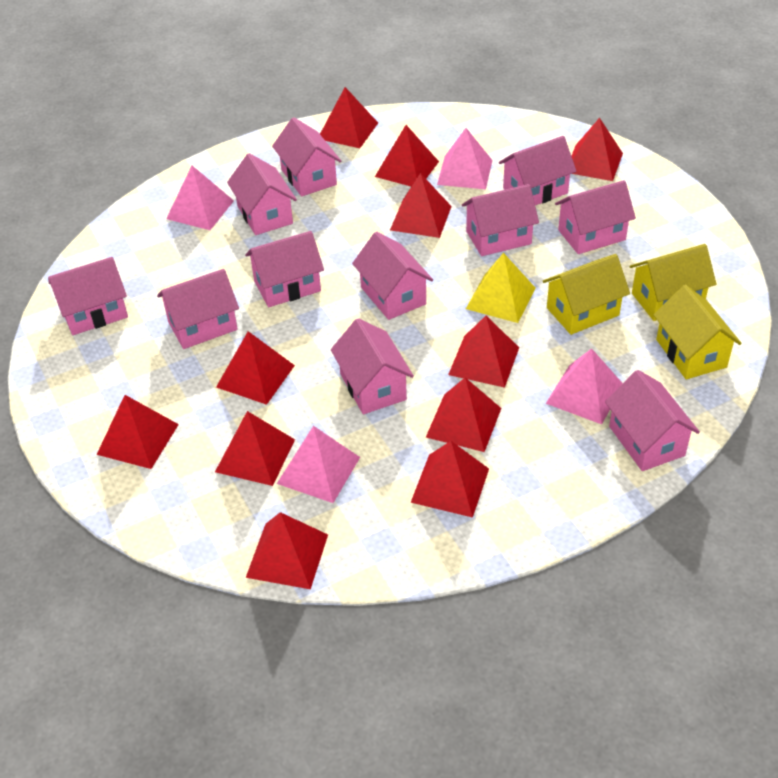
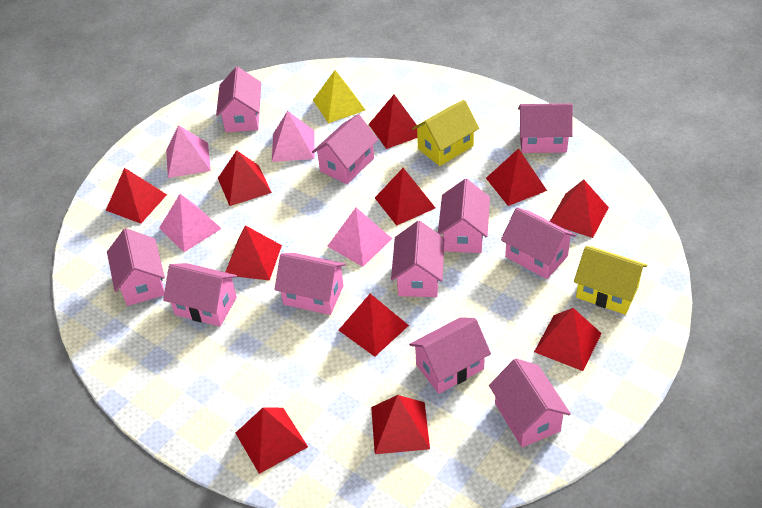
yellow house: 3 -> 2

